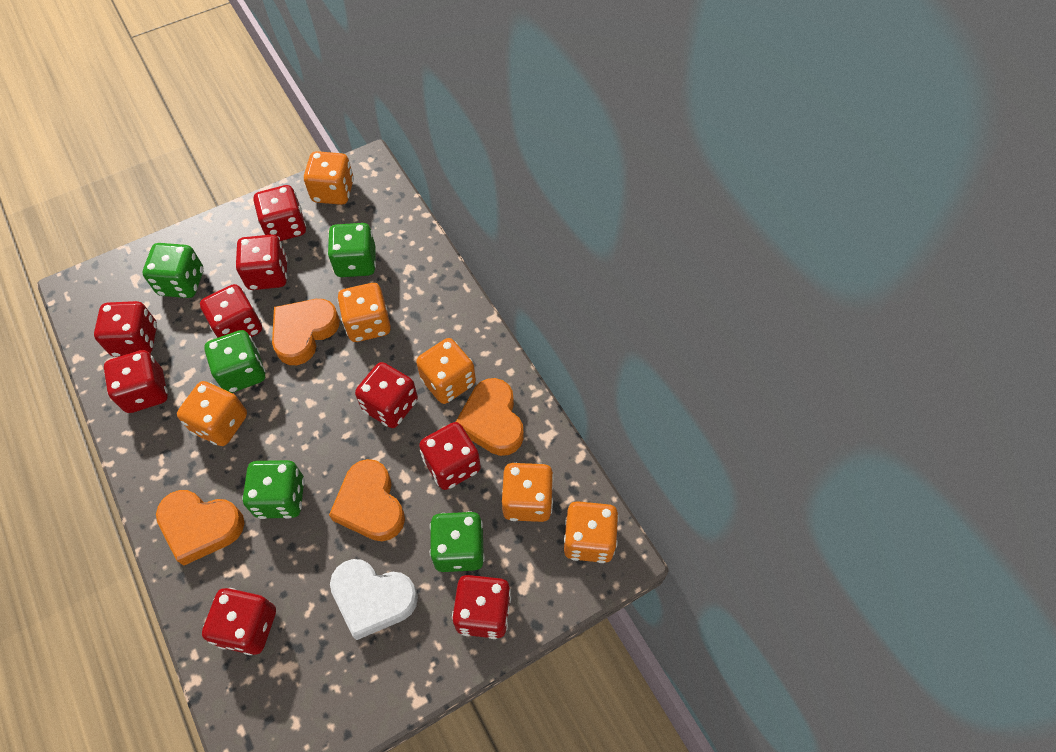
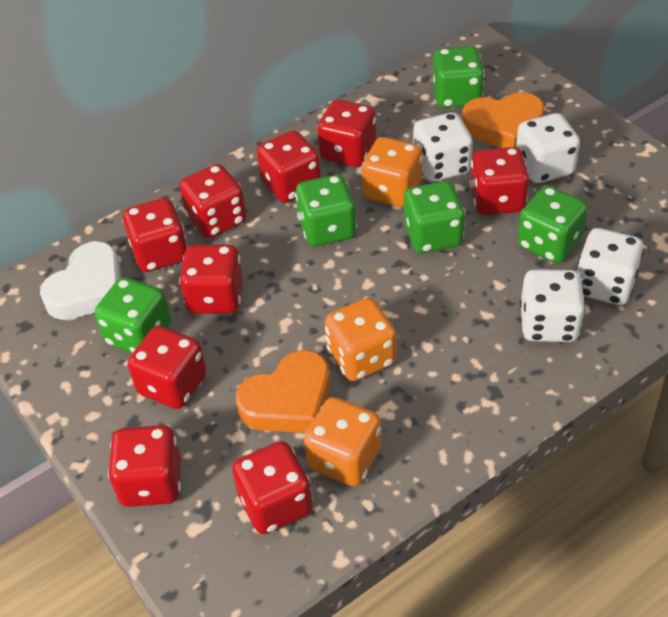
orange dice: 6 -> 3
orange heart: 4 -> 2
white dice: 0 -> 4

